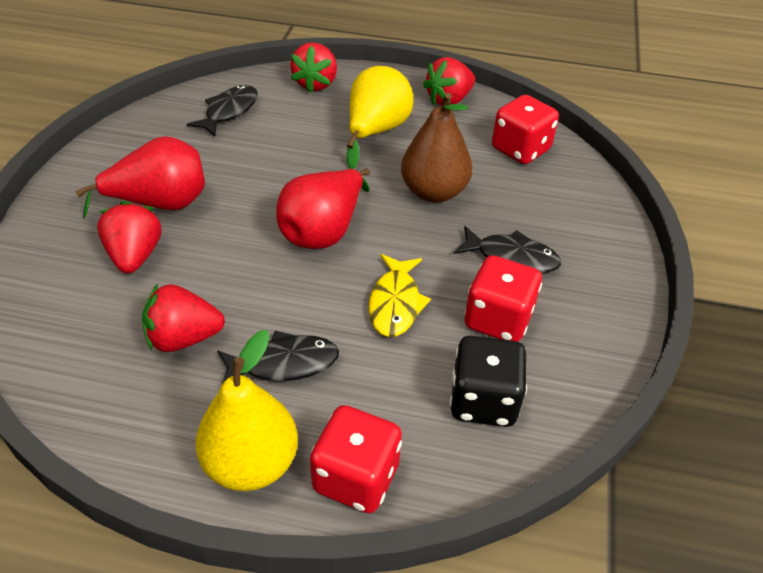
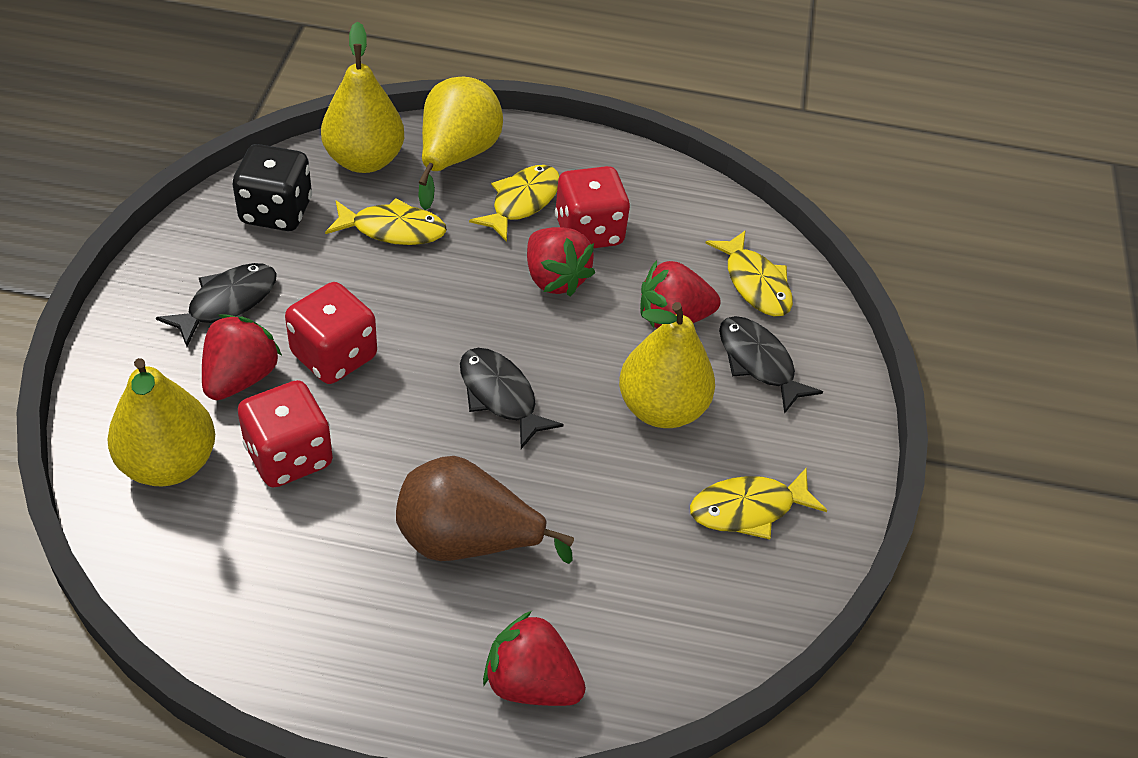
red pear: 2 -> 0
yellow fish: 1 -> 4
yellow pear: 2 -> 4

